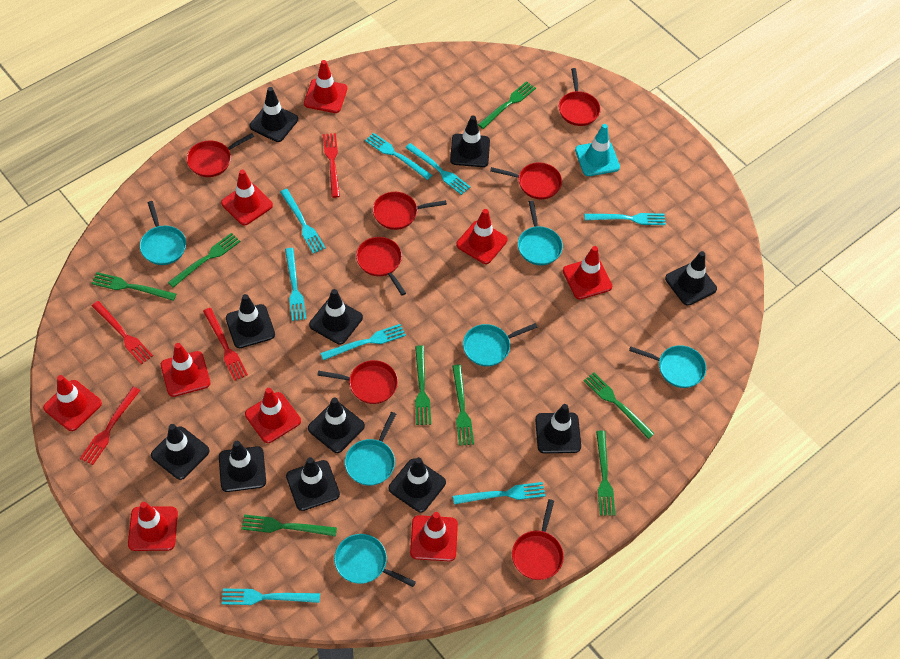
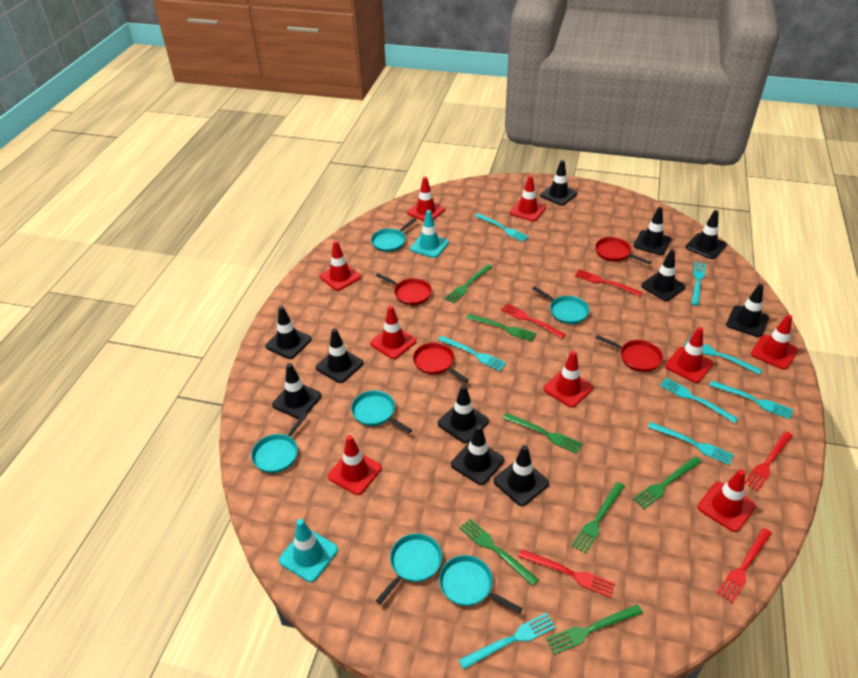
green fork: 8 -> 7
red fork: 4 -> 5
red pan: 7 -> 4
turquoise traffic cone: 1 -> 2

